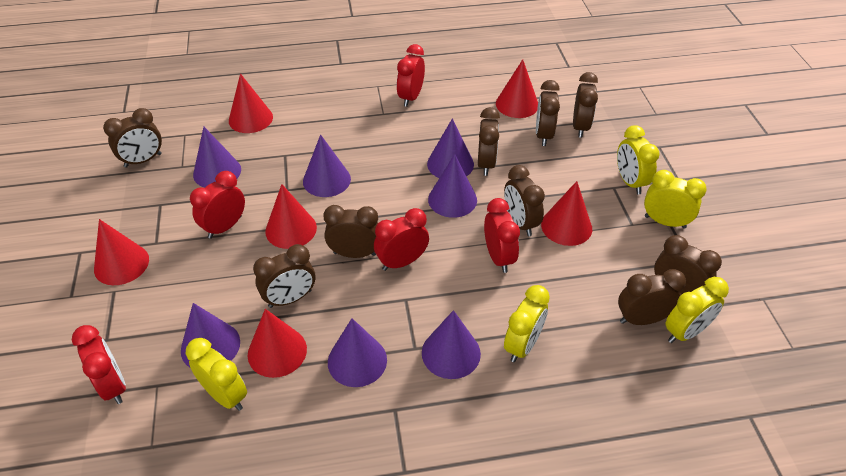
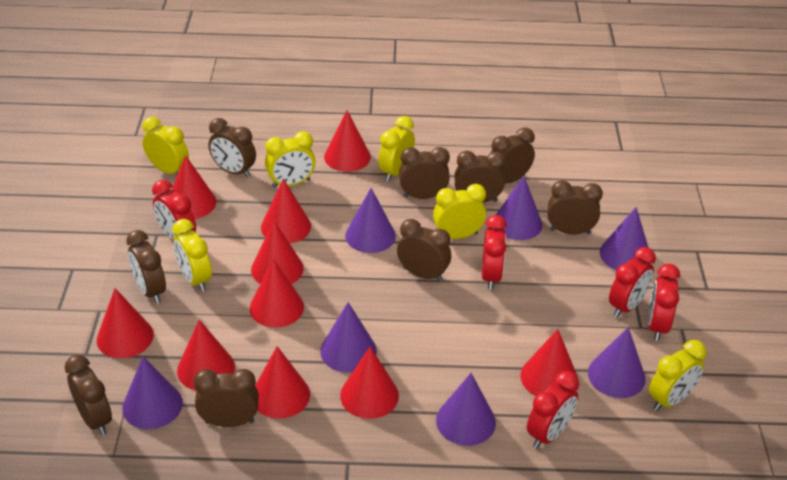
red cone: 6 -> 10
yellow clock: 5 -> 6

